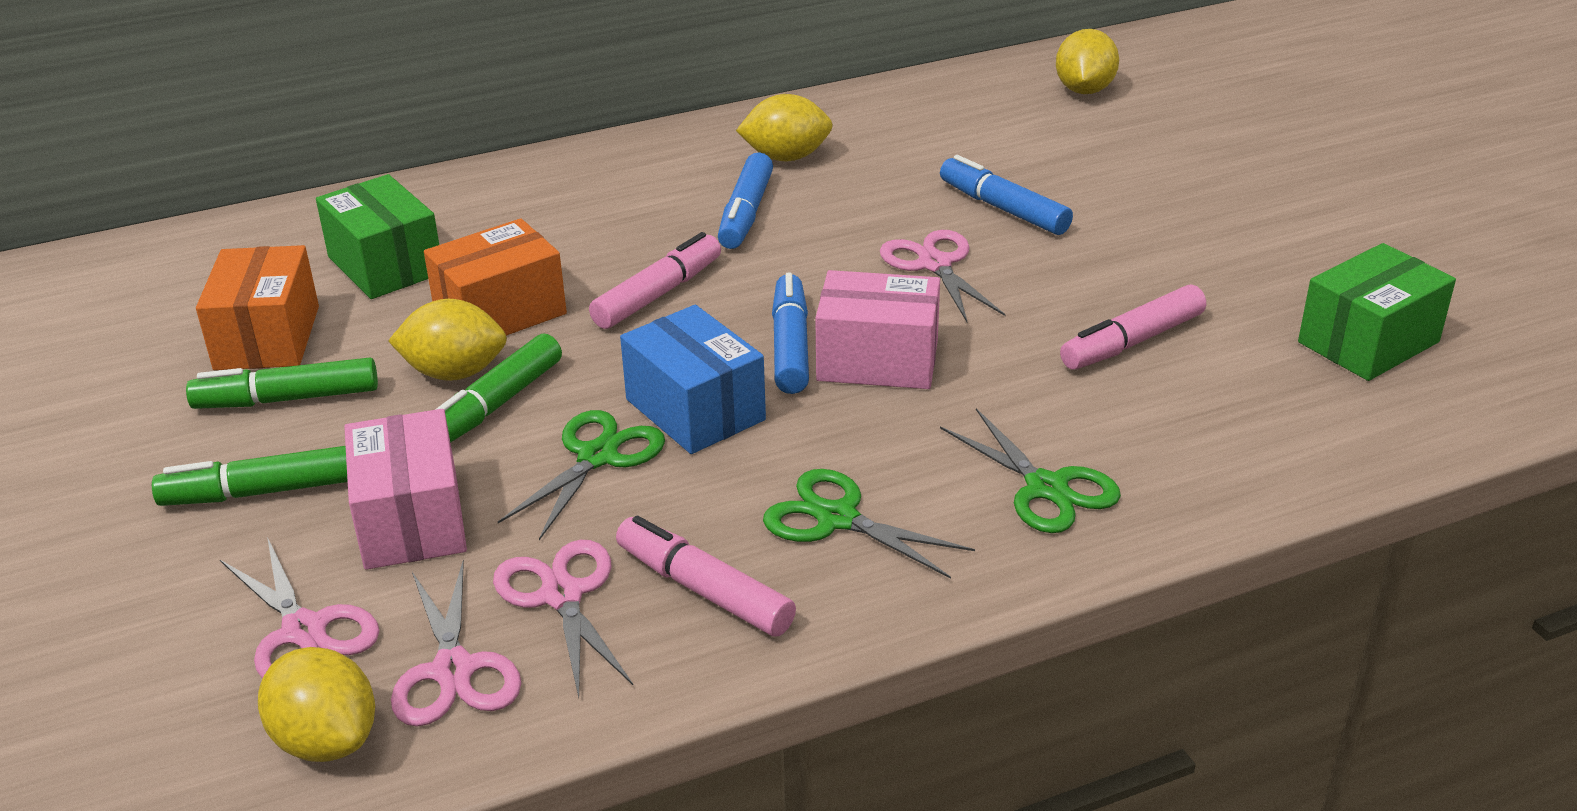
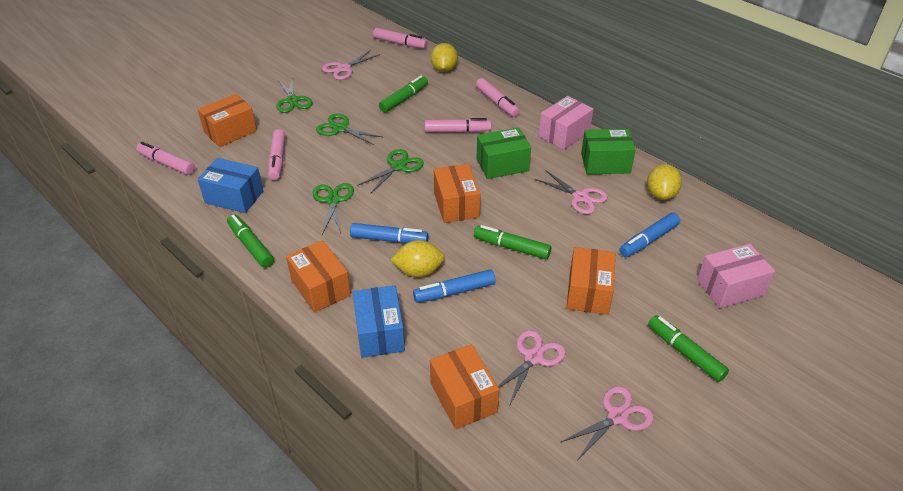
blue box: 1 -> 2
green marker: 3 -> 4
green scissors: 3 -> 4
orange box: 2 -> 5
pink marker: 3 -> 5
yellow lemon: 4 -> 3

